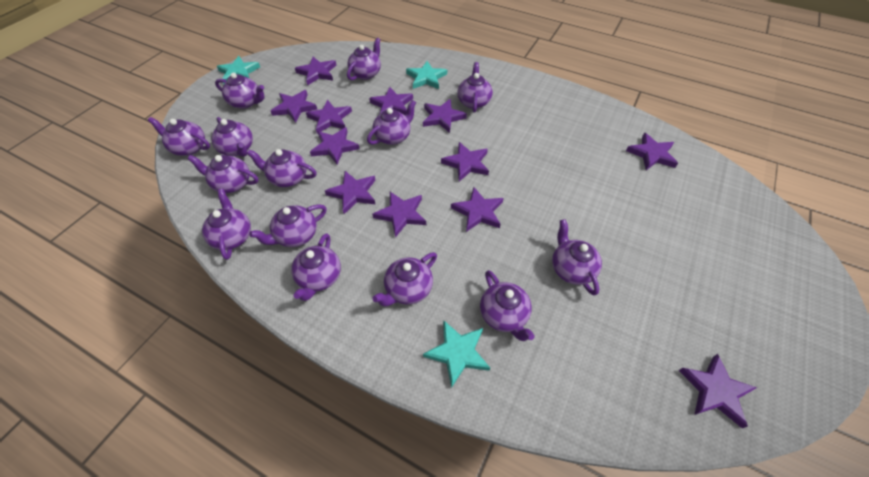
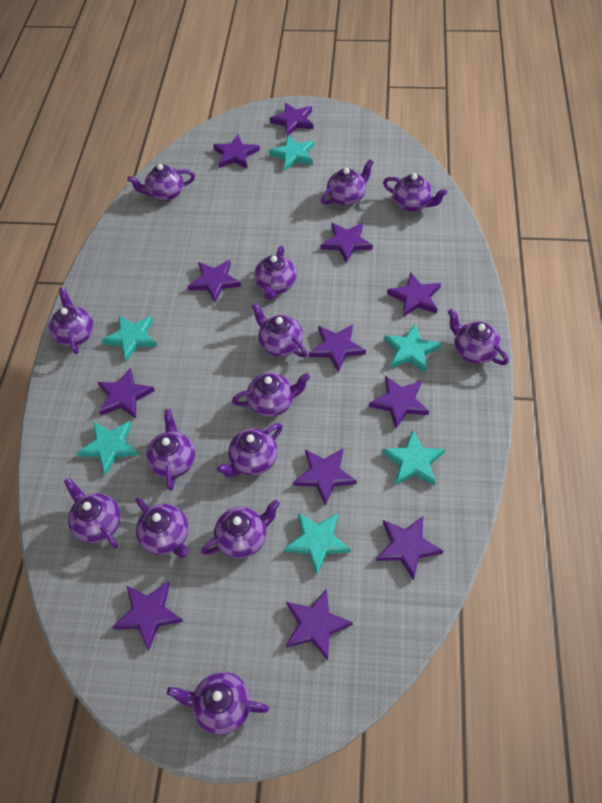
turquoise star: 3 -> 6

